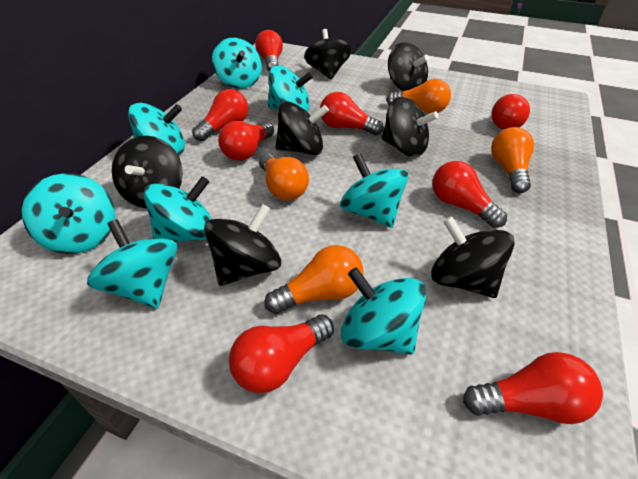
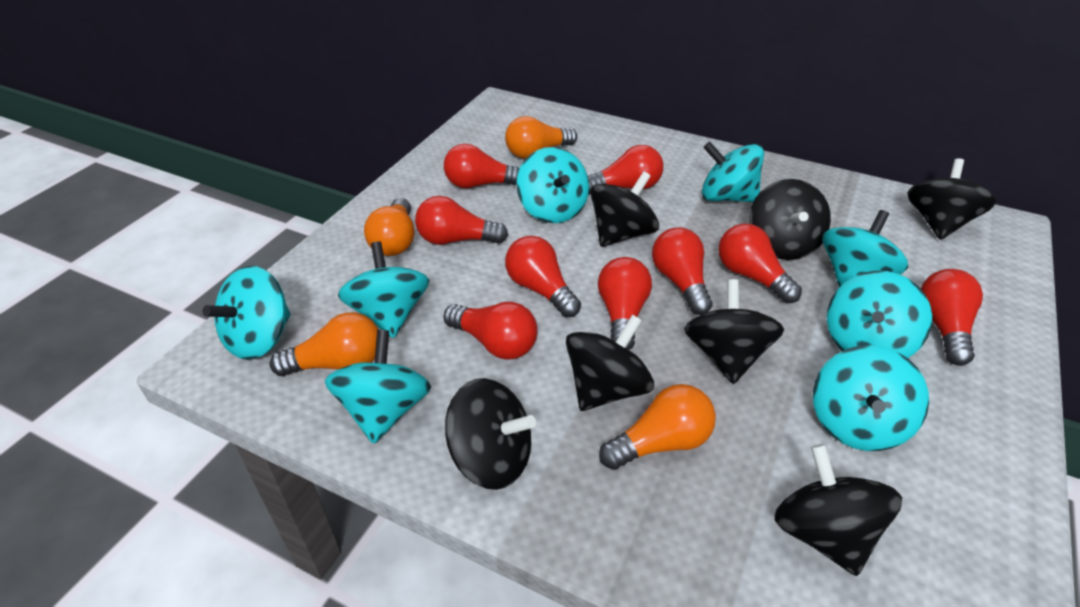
red light bulb: 8 -> 9

